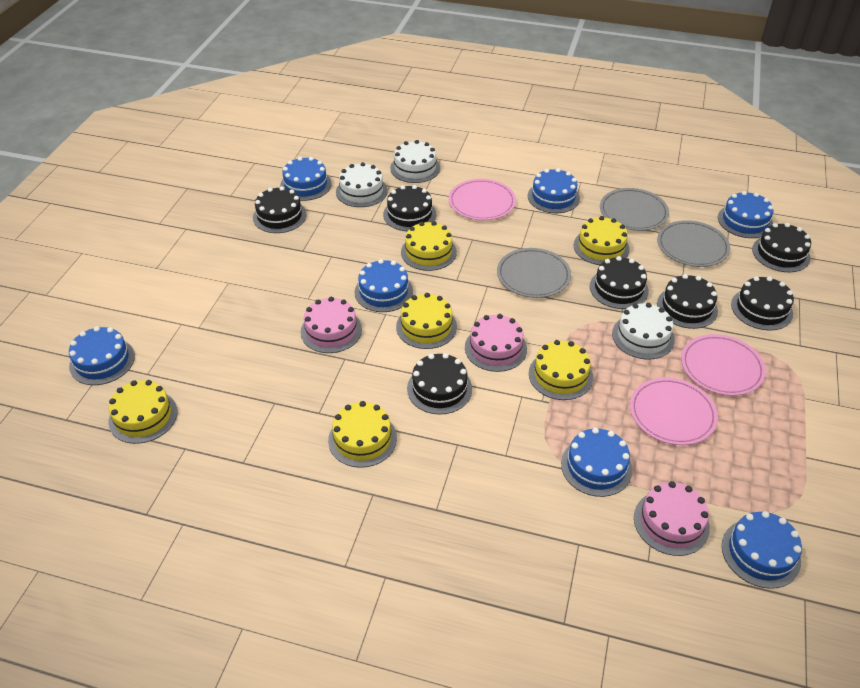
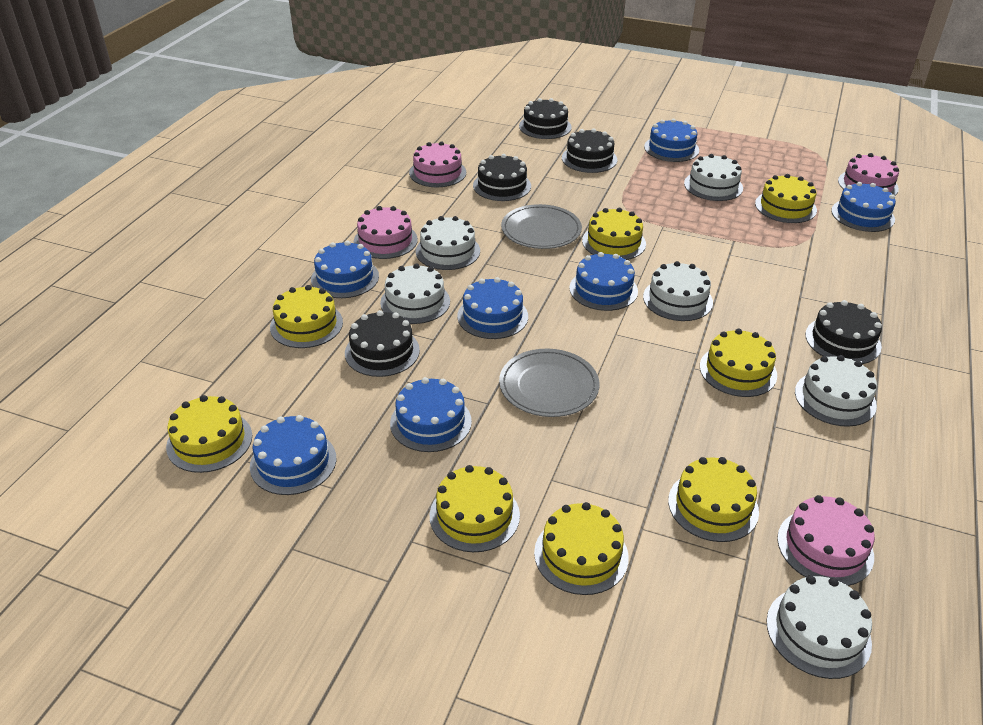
black cake: 7 -> 5
grey plate: 3 -> 2
pink cake: 3 -> 4
pink plate: 3 -> 0
white cake: 3 -> 6
yellow cake: 6 -> 8

